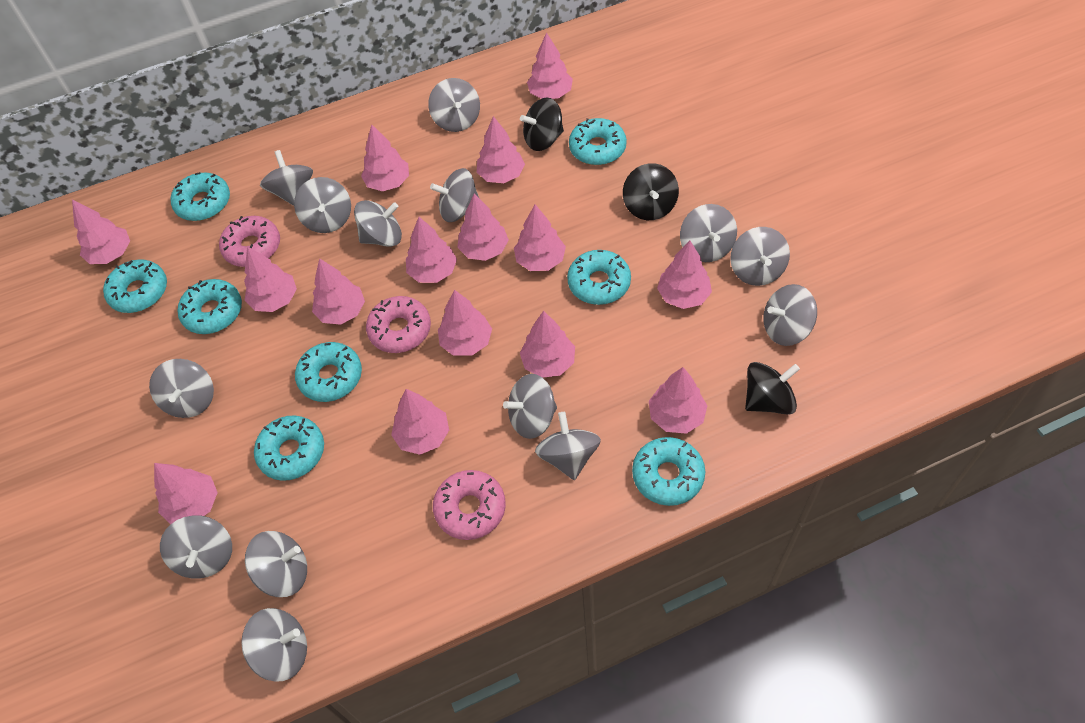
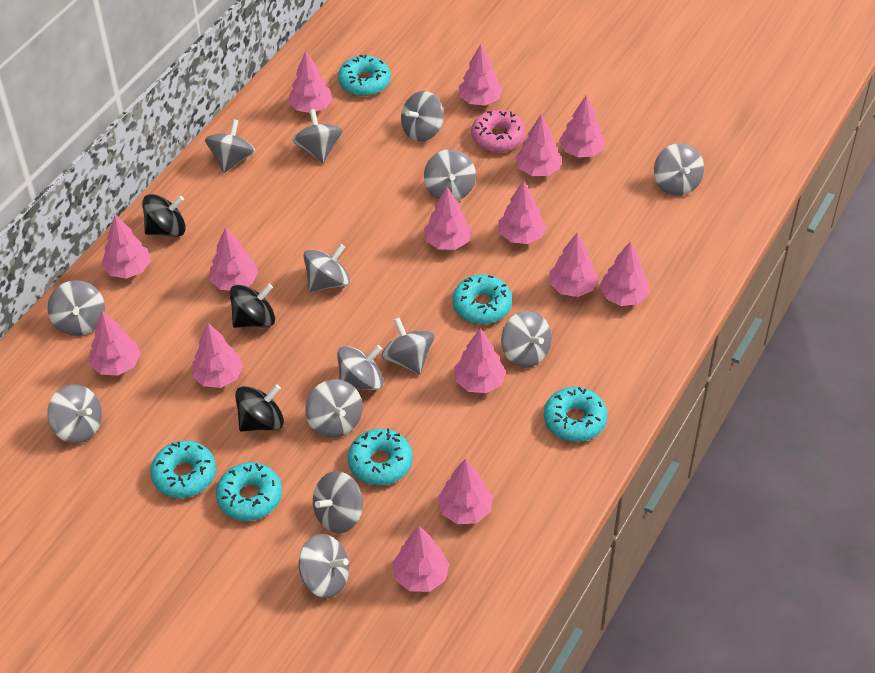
pink donut: 3 -> 1
turquoise donut: 8 -> 6

